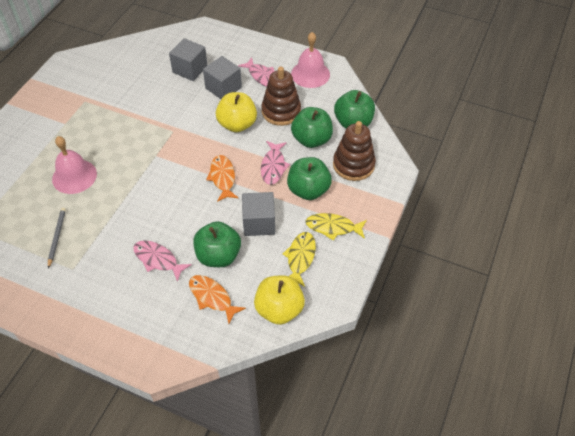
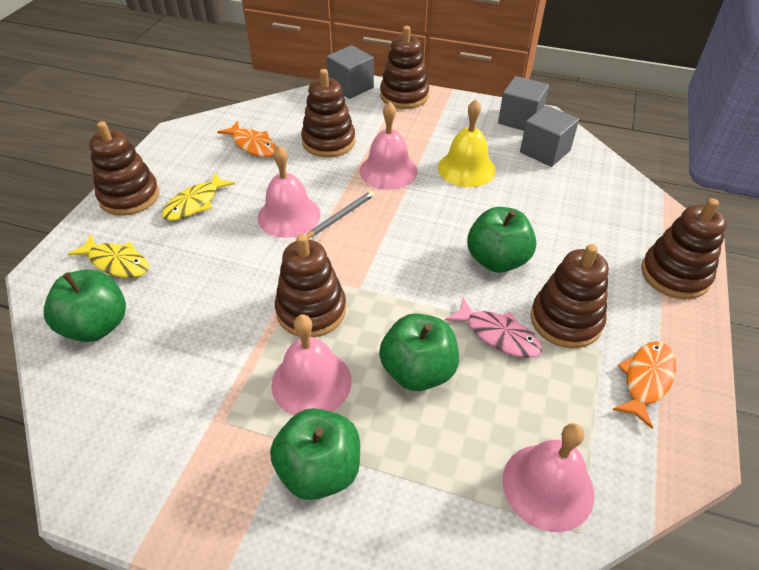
brown stacking toy: 2 -> 6
pink bell: 2 -> 4
pink fish: 3 -> 1
yellow apple: 2 -> 0
yellow bell: 0 -> 1

